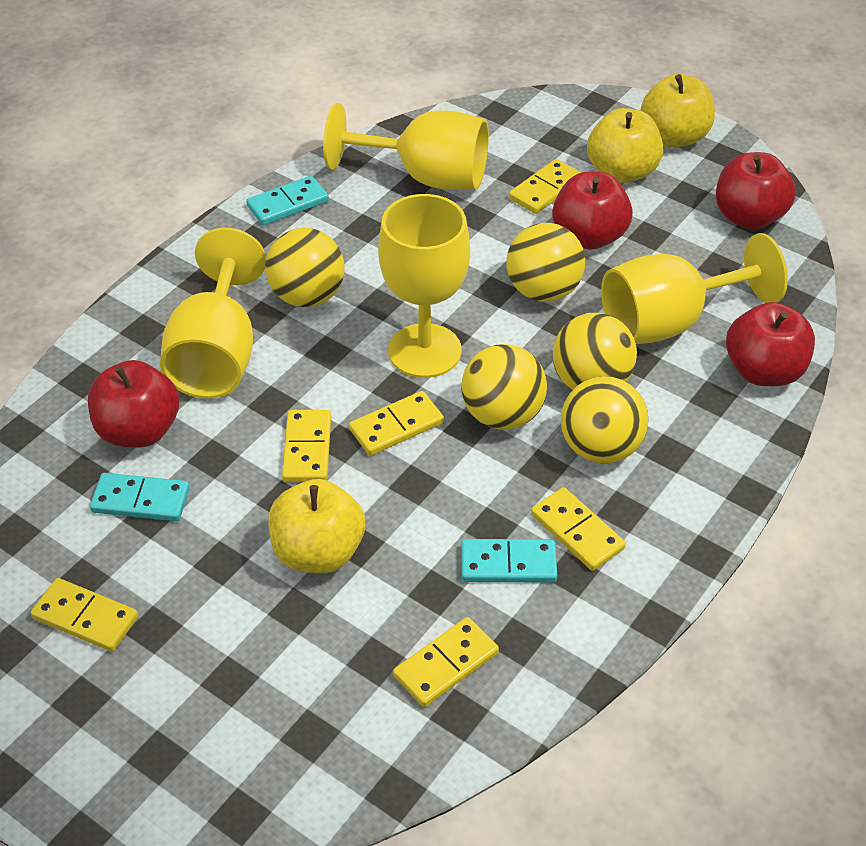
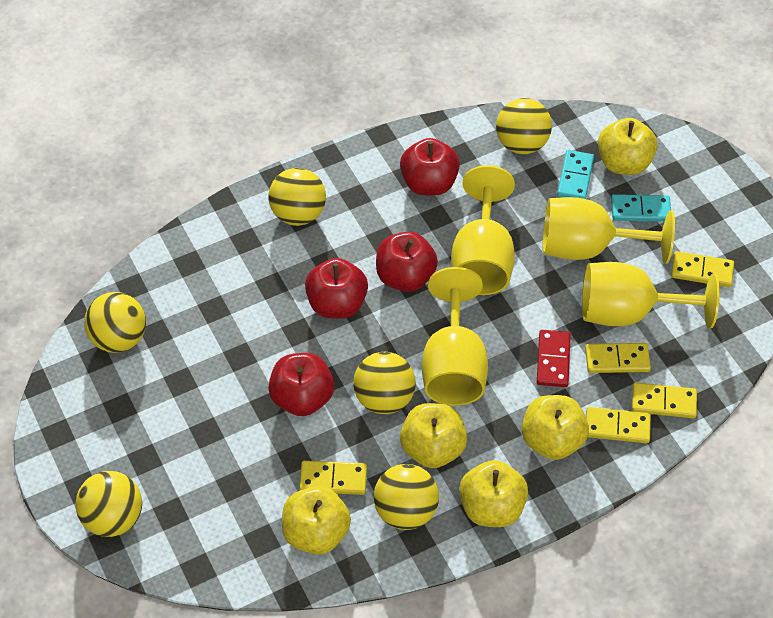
red domino: 0 -> 1
turquoise domino: 3 -> 2
yellow apple: 3 -> 5
yellow ball: 5 -> 6
yellow domino: 6 -> 5

